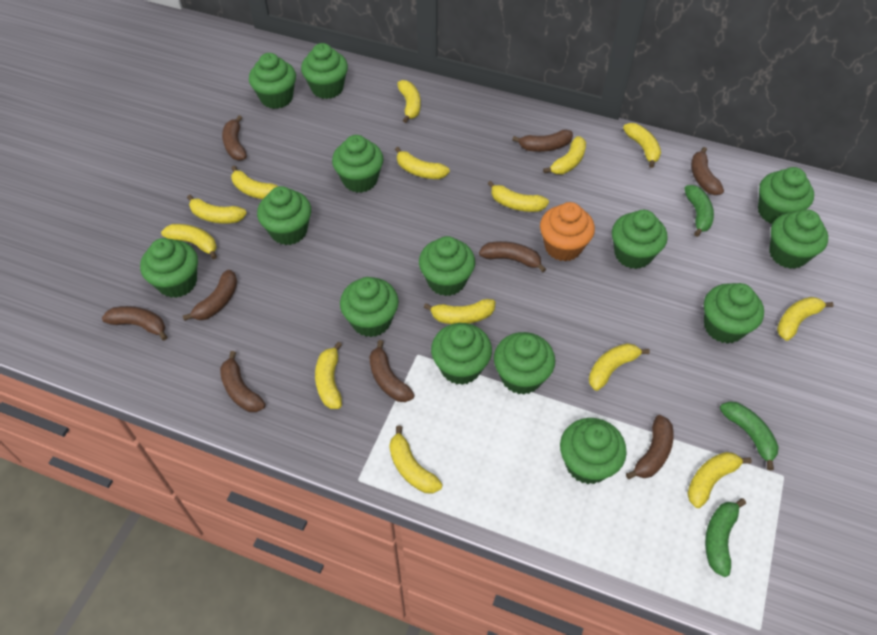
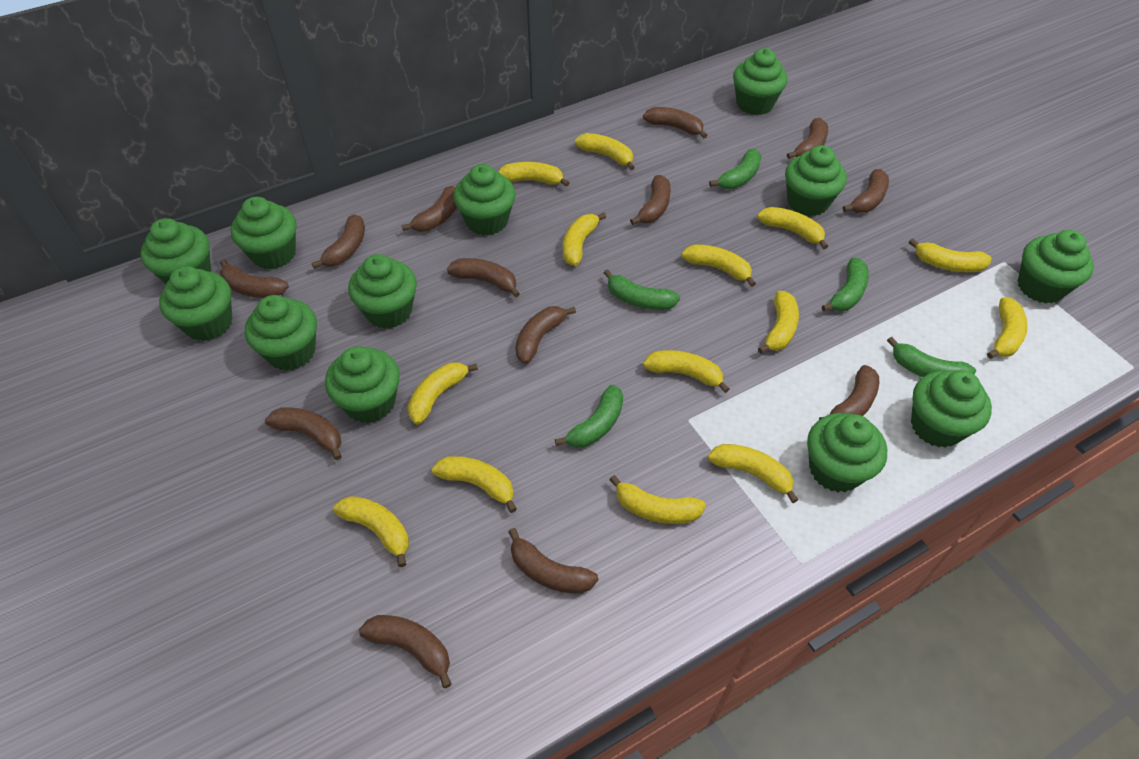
brown banana: 9 -> 13
green banana: 3 -> 5
green cupcake: 14 -> 12
orange cupcake: 1 -> 0

